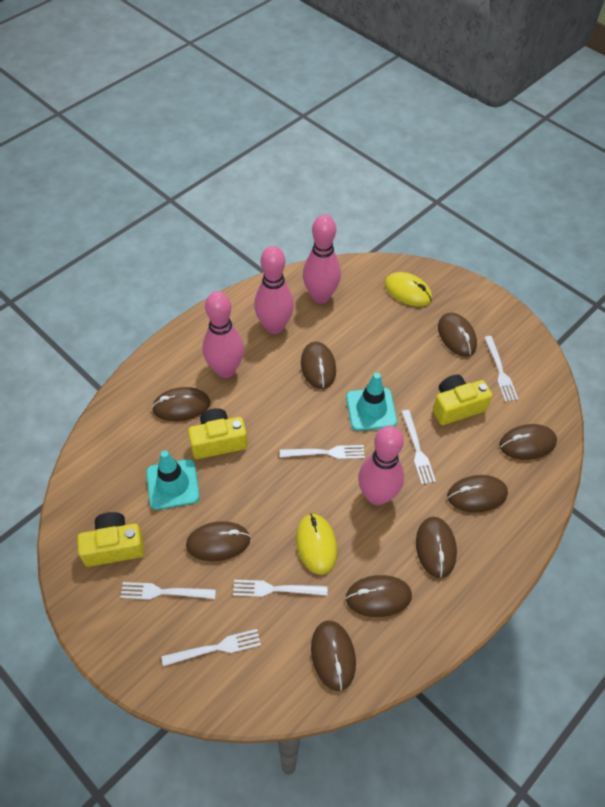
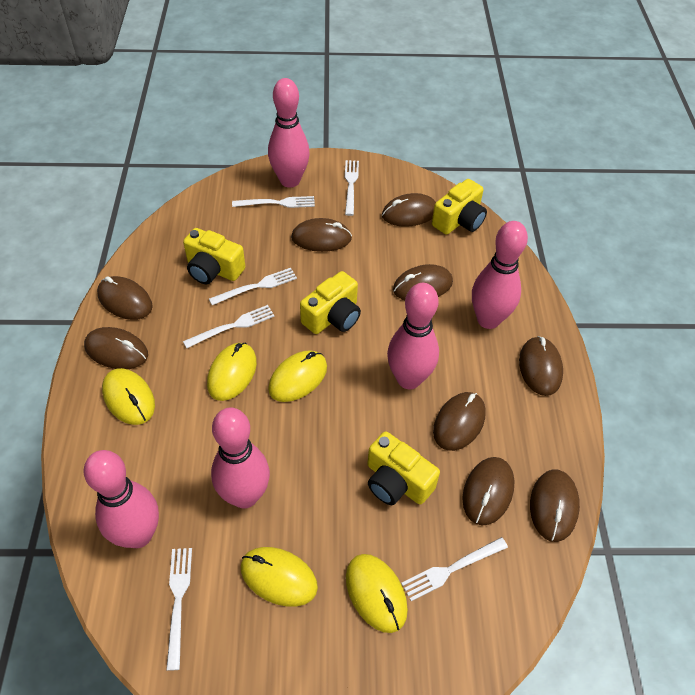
pink bowling pin: 4 -> 5
turquoise traffic cone: 2 -> 0
yellow camera: 3 -> 4
yellow mouse: 2 -> 5

